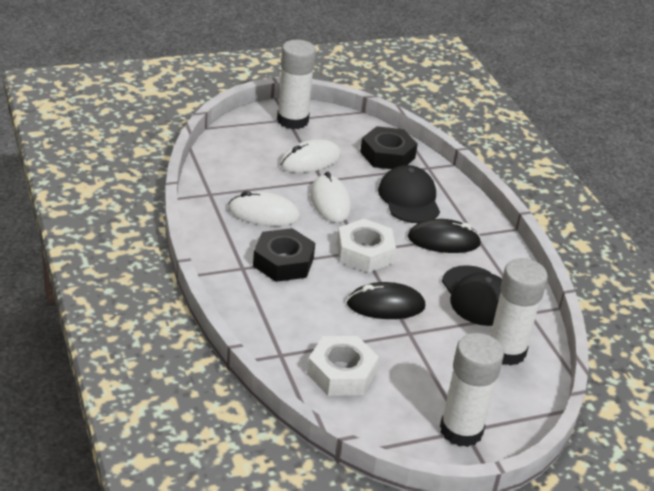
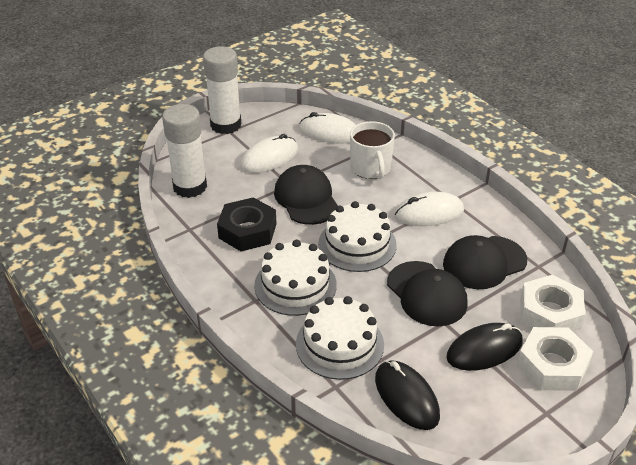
black cap: 2 -> 3
black nut: 2 -> 1
white cake: 0 -> 3
white glue stick: 3 -> 2
white mug: 0 -> 1

